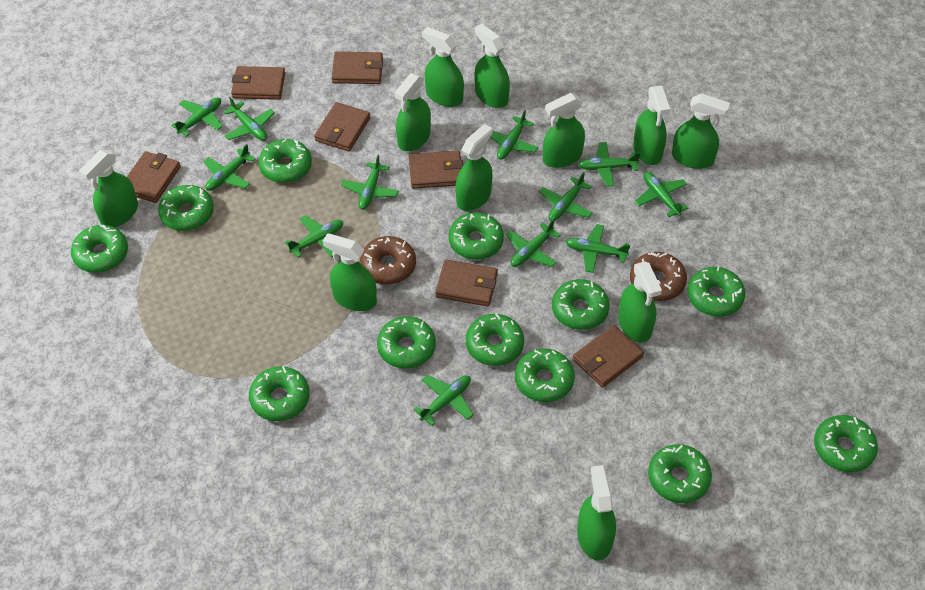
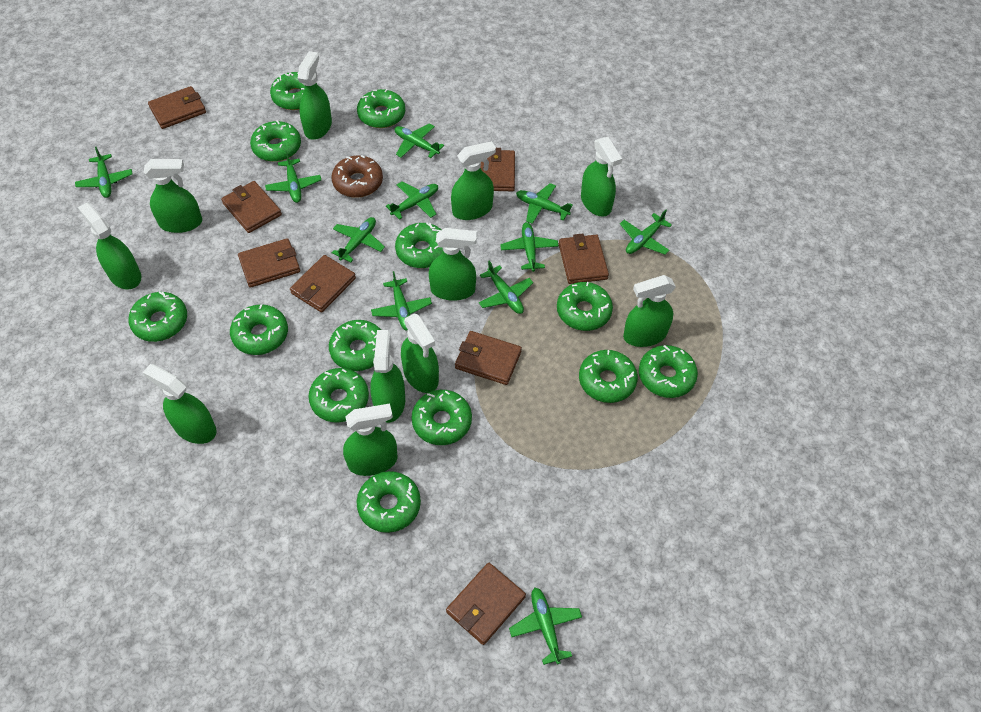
brown donut: 2 -> 1
brown wallet: 7 -> 8
green donut: 12 -> 13
green plane: 12 -> 11

